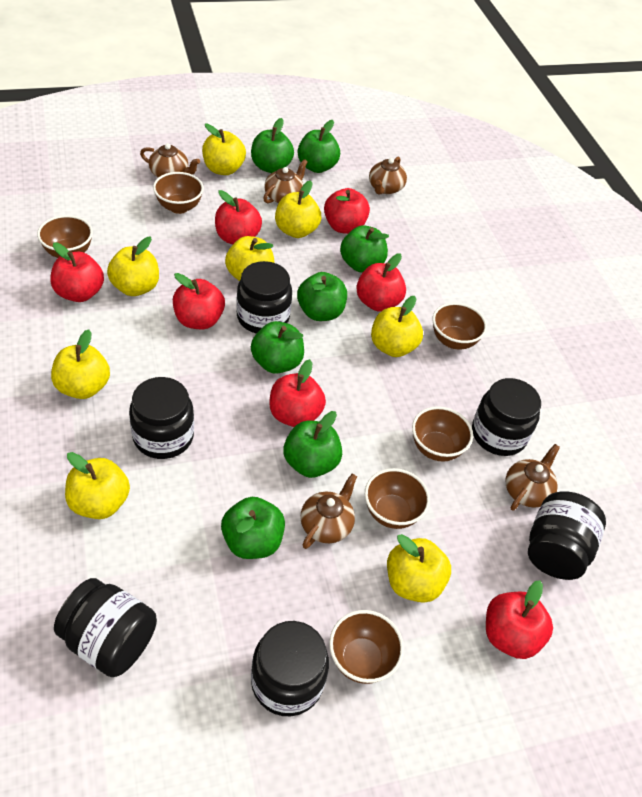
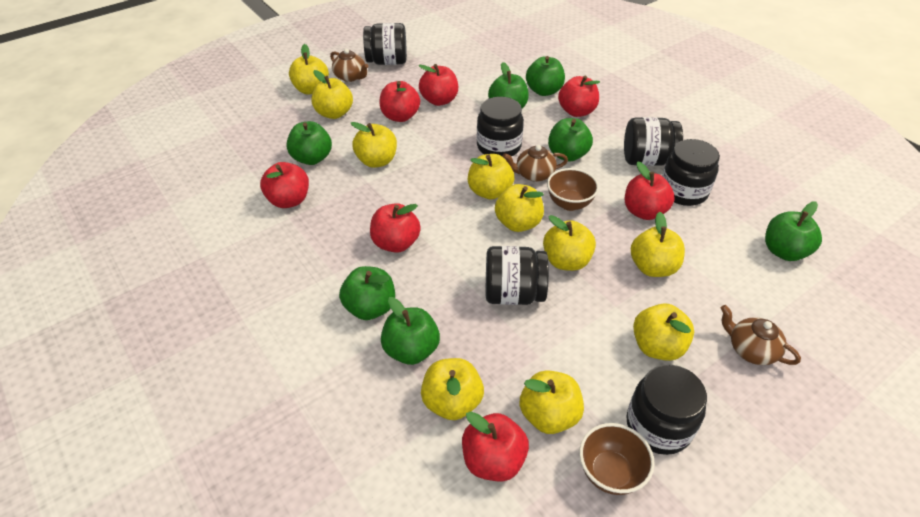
brown bowl: 6 -> 2
brown teapot: 5 -> 3
yellow apple: 8 -> 10

